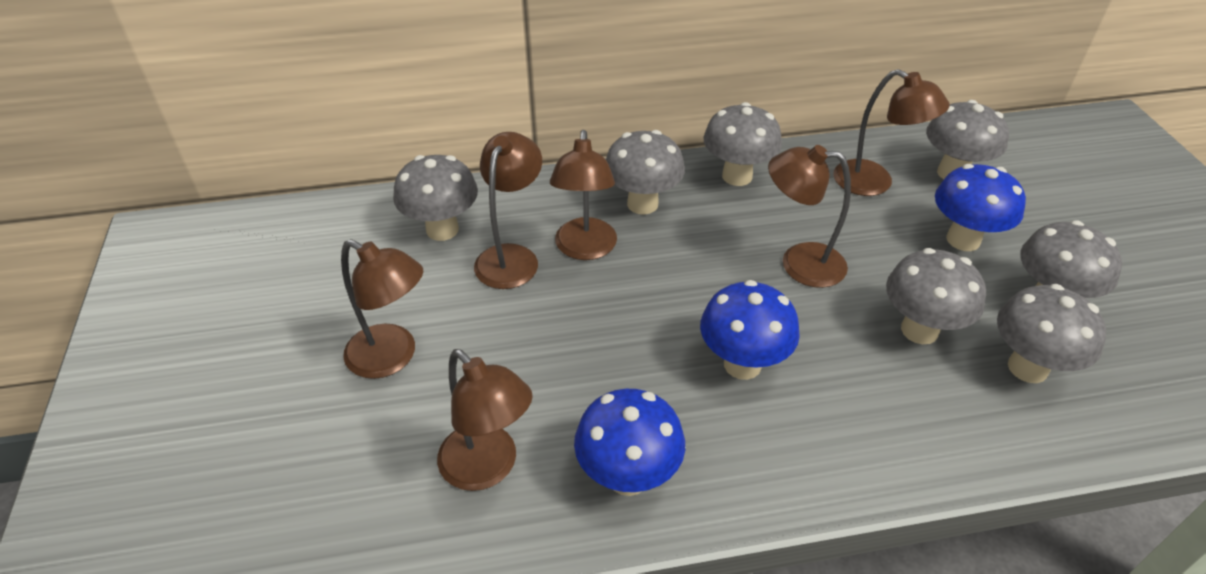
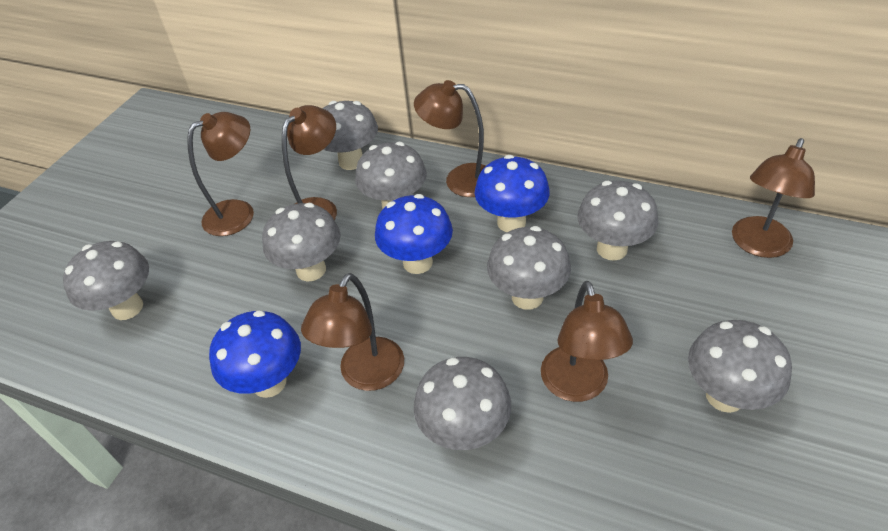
grey mushroom: 7 -> 8

